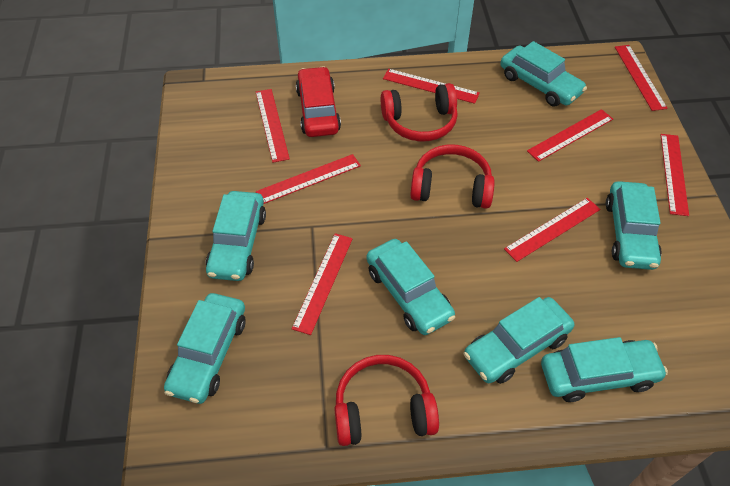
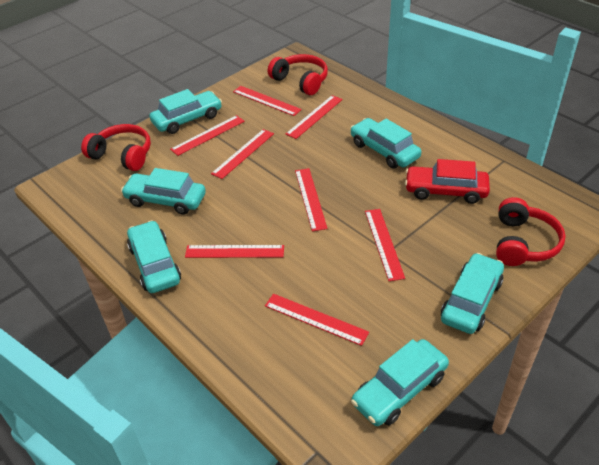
turquoise car: 7 -> 6

